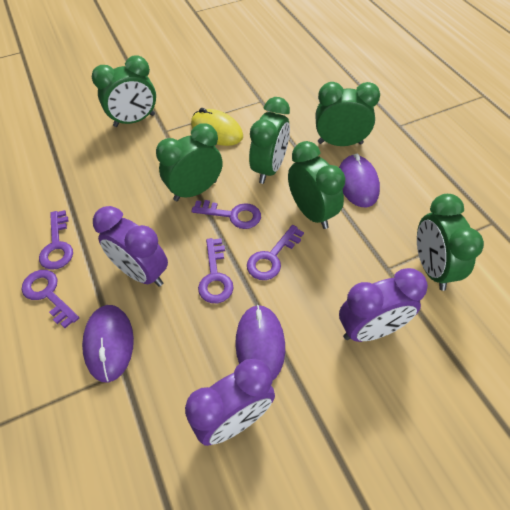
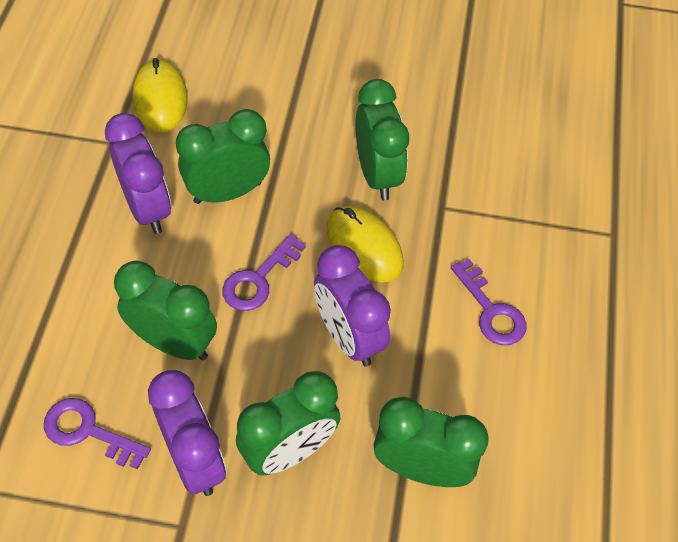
green clock: 6 -> 5
purple key: 5 -> 3
purple mouse: 3 -> 0
yellow mouse: 1 -> 2

